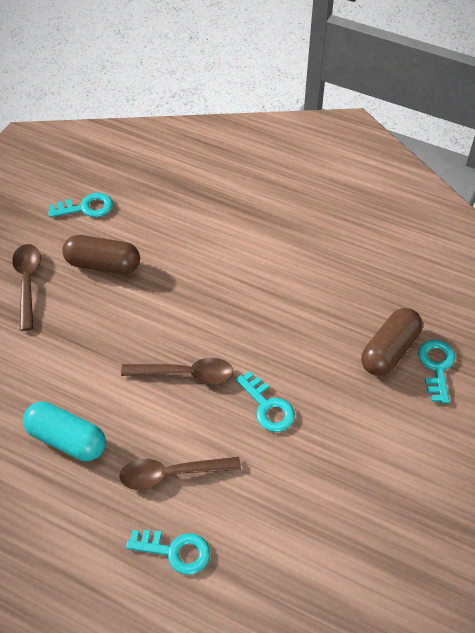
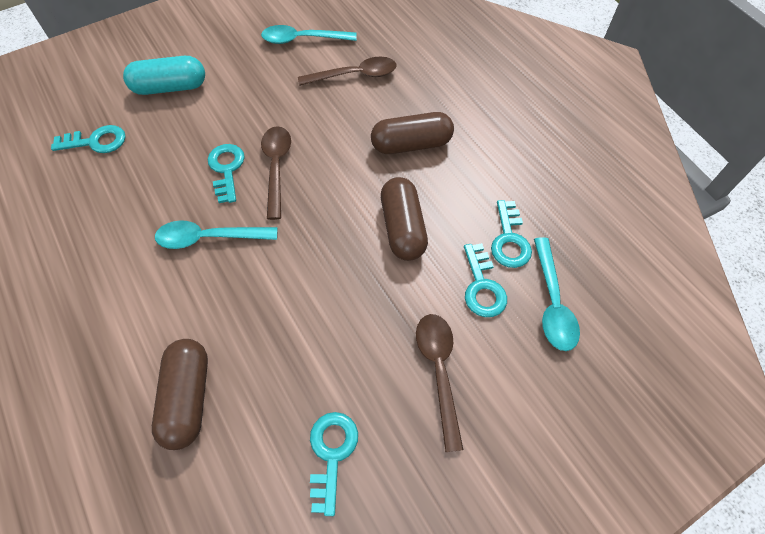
brown capsule: 2 -> 3
turquoise key: 4 -> 5
turquoise spoon: 0 -> 3

